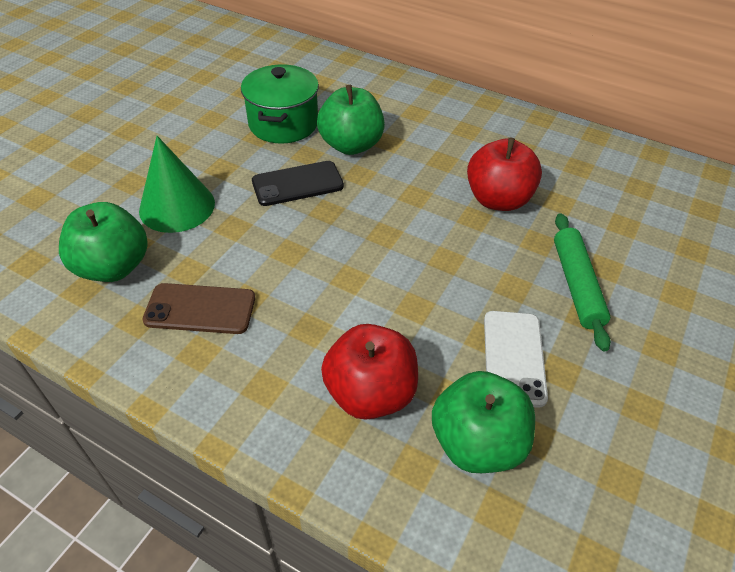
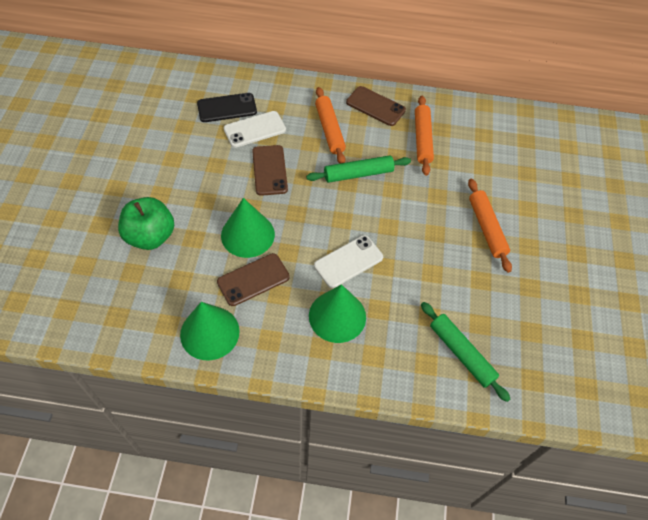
brown phone: 1 -> 3
green apple: 3 -> 1
green cone: 1 -> 3
green pot: 1 -> 0
green rolling pin: 1 -> 2
orange rolling pin: 0 -> 3
red apple: 2 -> 0
white phone: 1 -> 2

